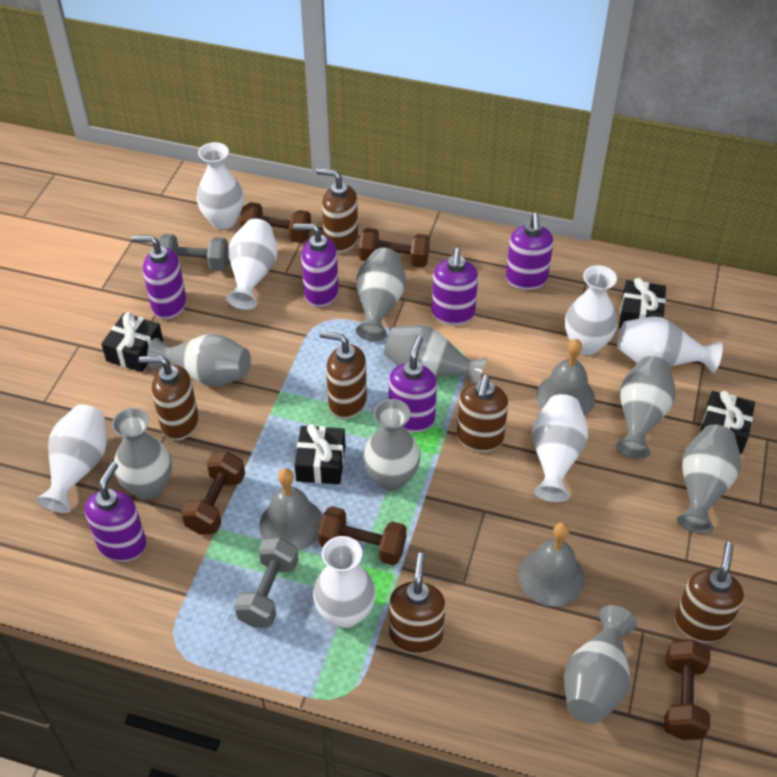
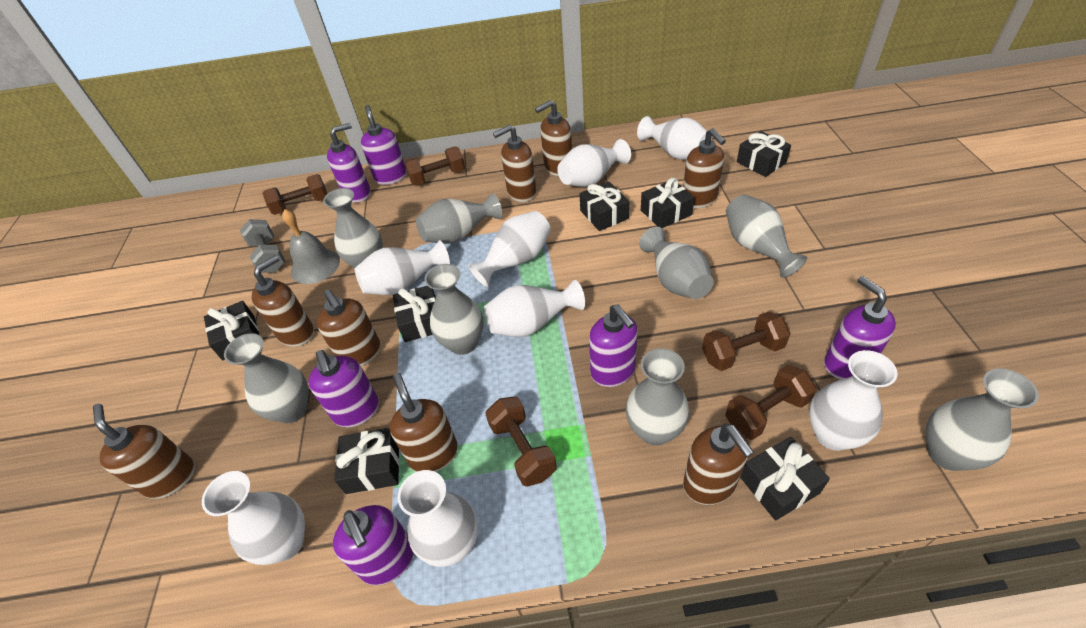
black gift: 4 -> 7
brown soap dispenser: 6 -> 8
grey bell: 3 -> 1
grey dumbbell: 2 -> 1
white vase: 7 -> 8

